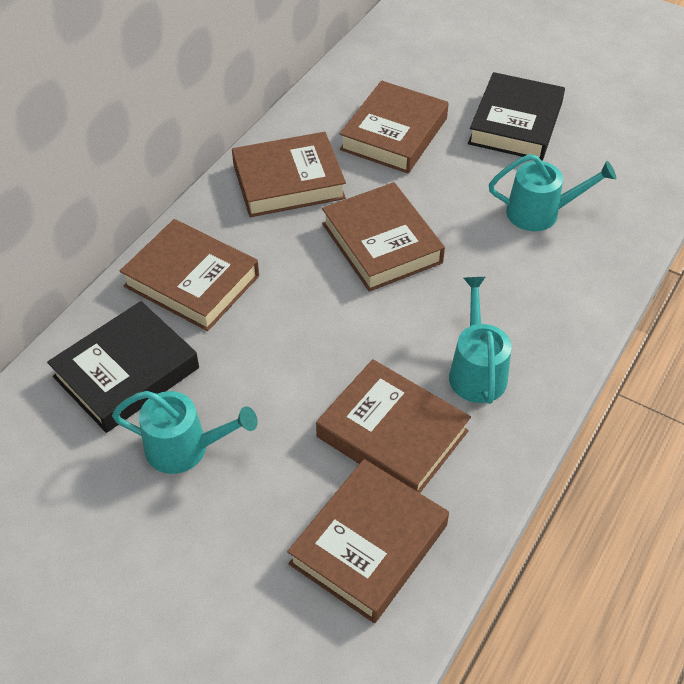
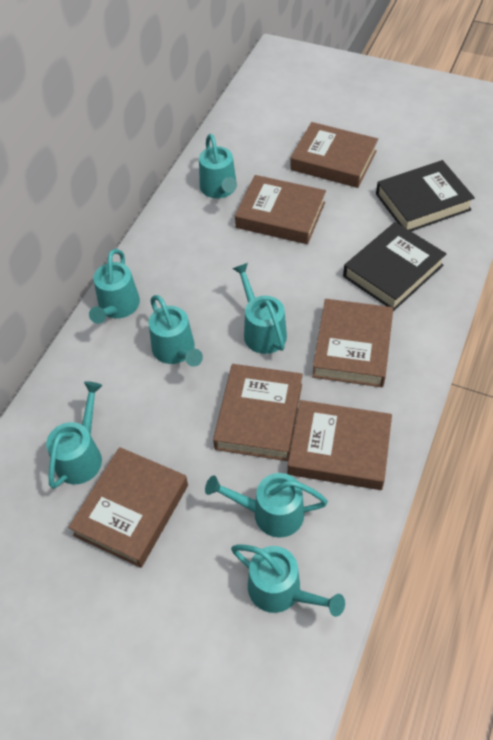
turquoise watering can: 3 -> 7

